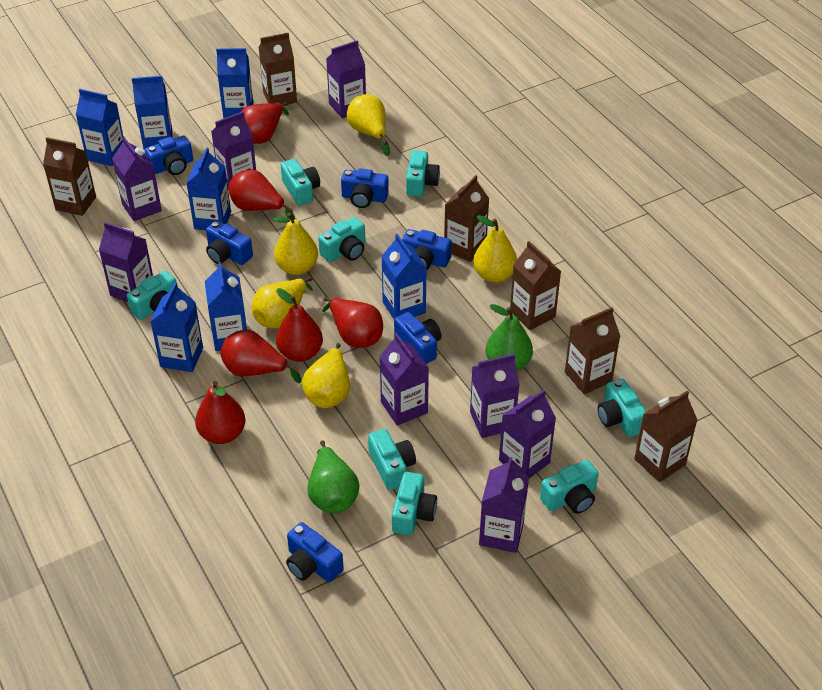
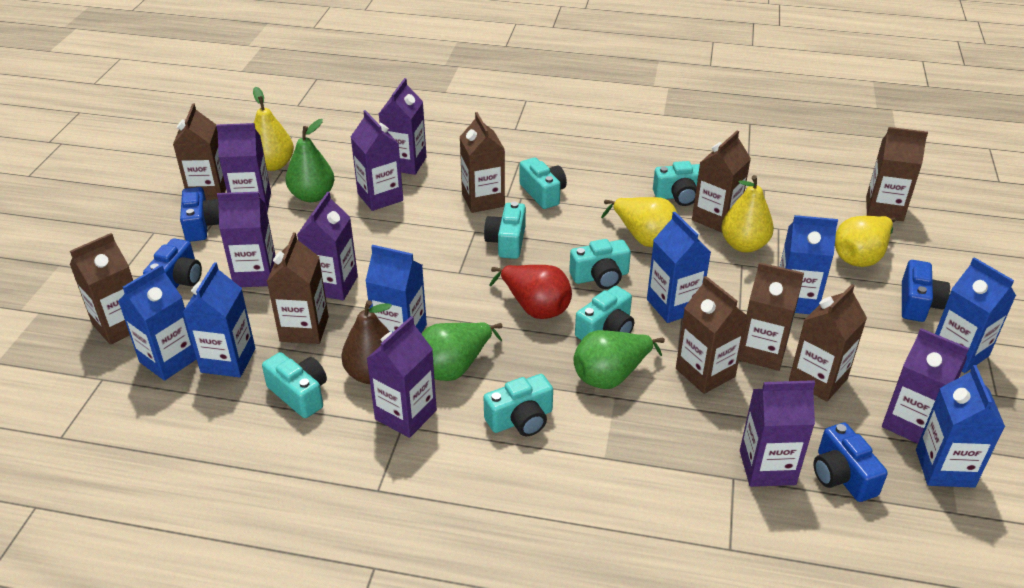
blue camera: 6 -> 4
brown carton: 6 -> 9
brown pear: 0 -> 1
green pear: 2 -> 3
red pear: 6 -> 1
turquoise camera: 8 -> 7
yellow pear: 5 -> 4

